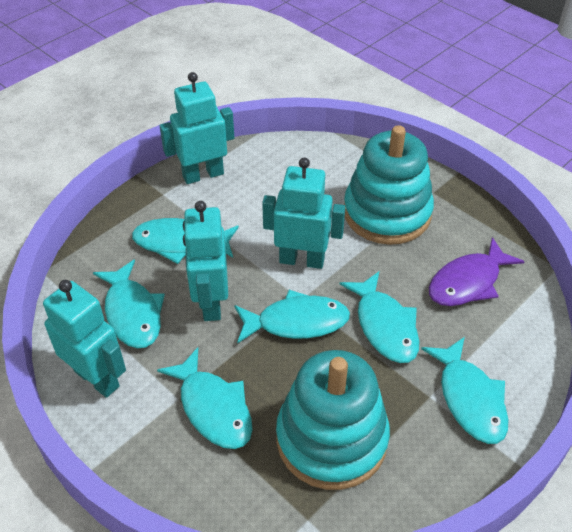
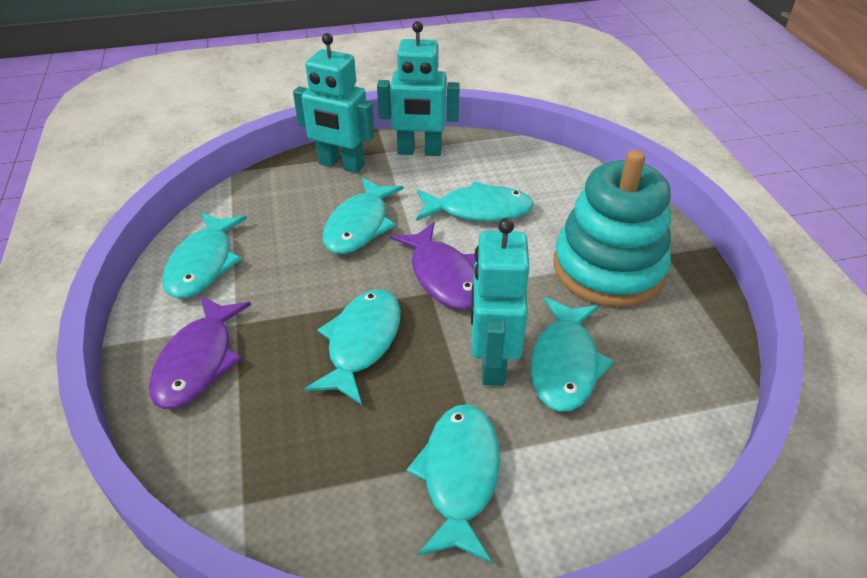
purple fish: 1 -> 2
turquoise robot: 4 -> 3
turquoise stacking toy: 2 -> 1

